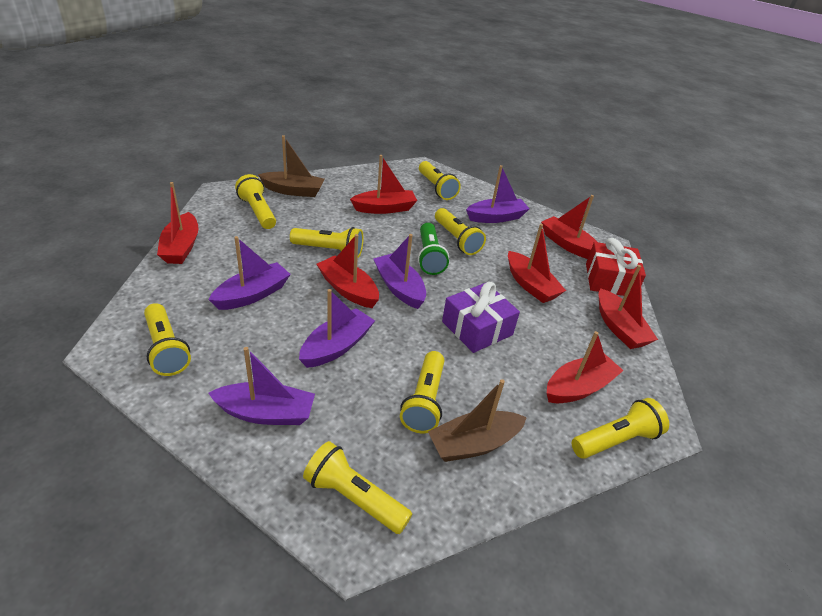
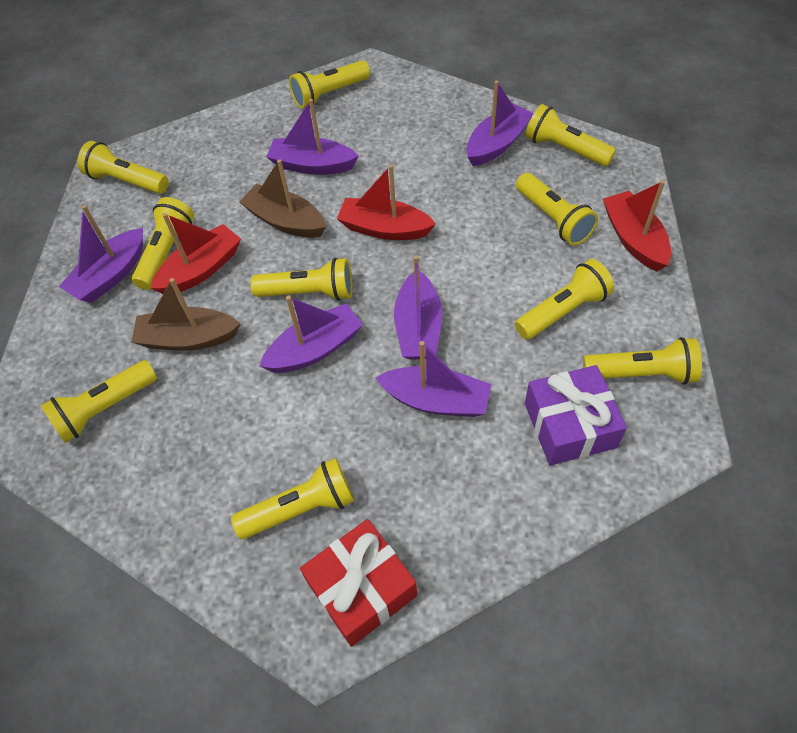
green flashlight: 1 -> 0
purple boat: 5 -> 6
red boat: 7 -> 3
yellow flashlight: 8 -> 10

